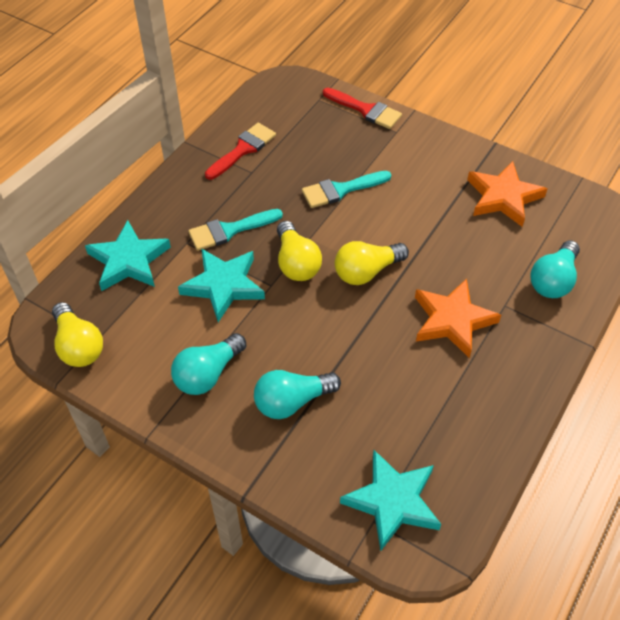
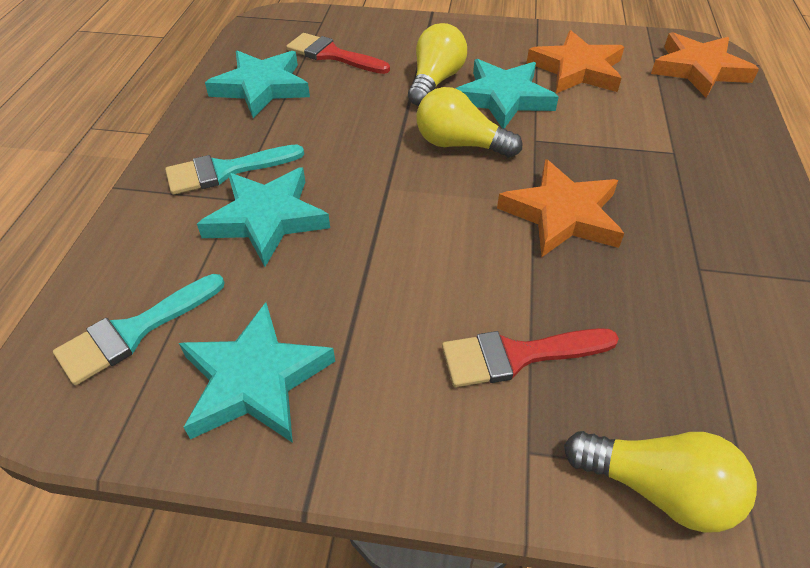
orange star: 2 -> 3
turquoise light bulb: 3 -> 0
turquoise star: 3 -> 4

